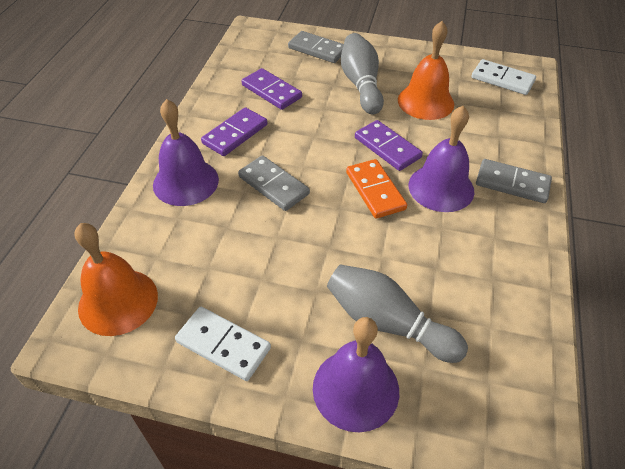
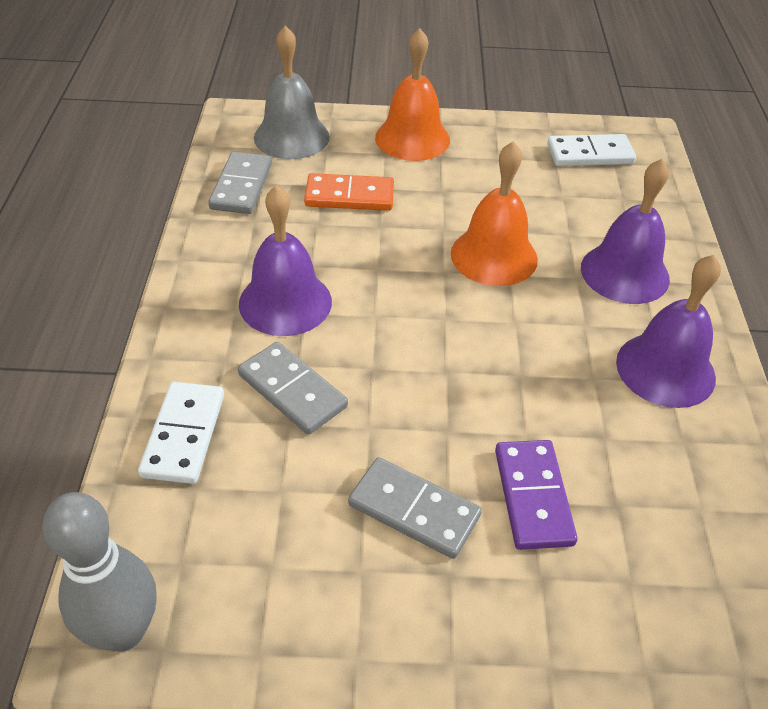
grey bell: 0 -> 1
grey bowling pin: 2 -> 1
purple domino: 3 -> 1

